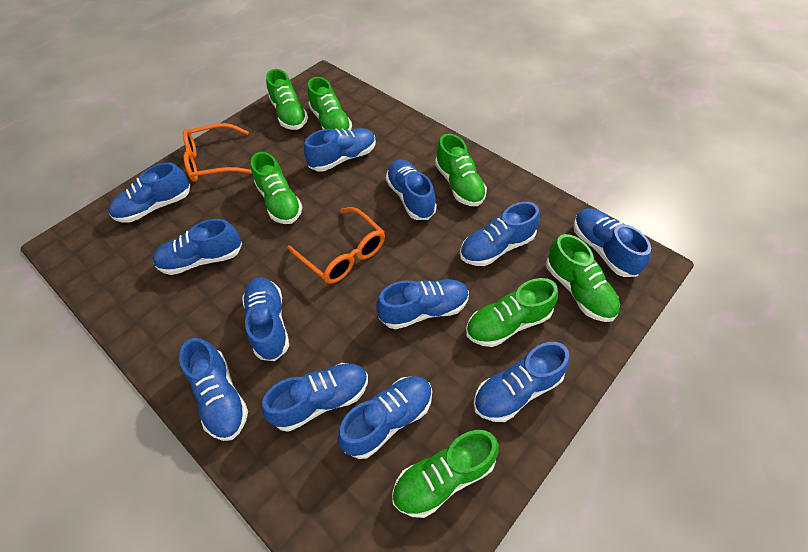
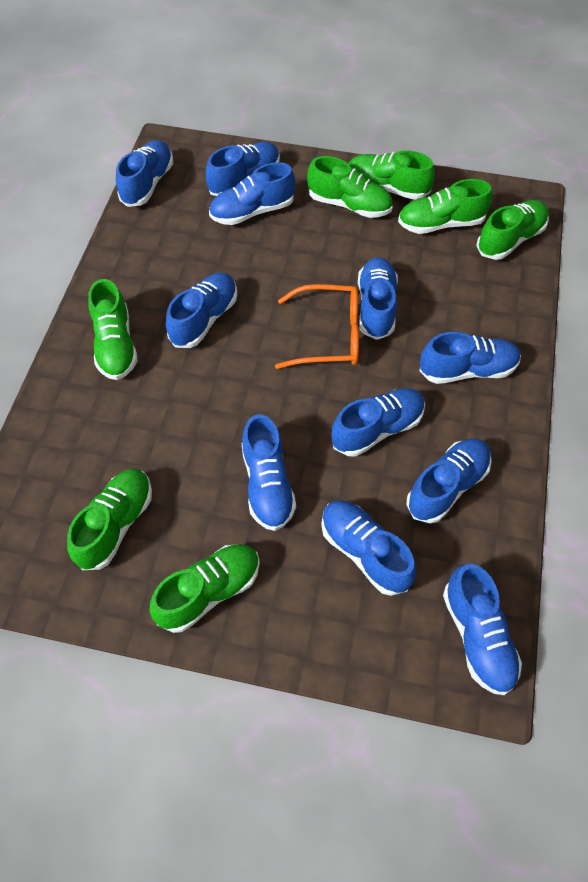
blue shoe: 12 -> 11
orange glasses: 2 -> 1

